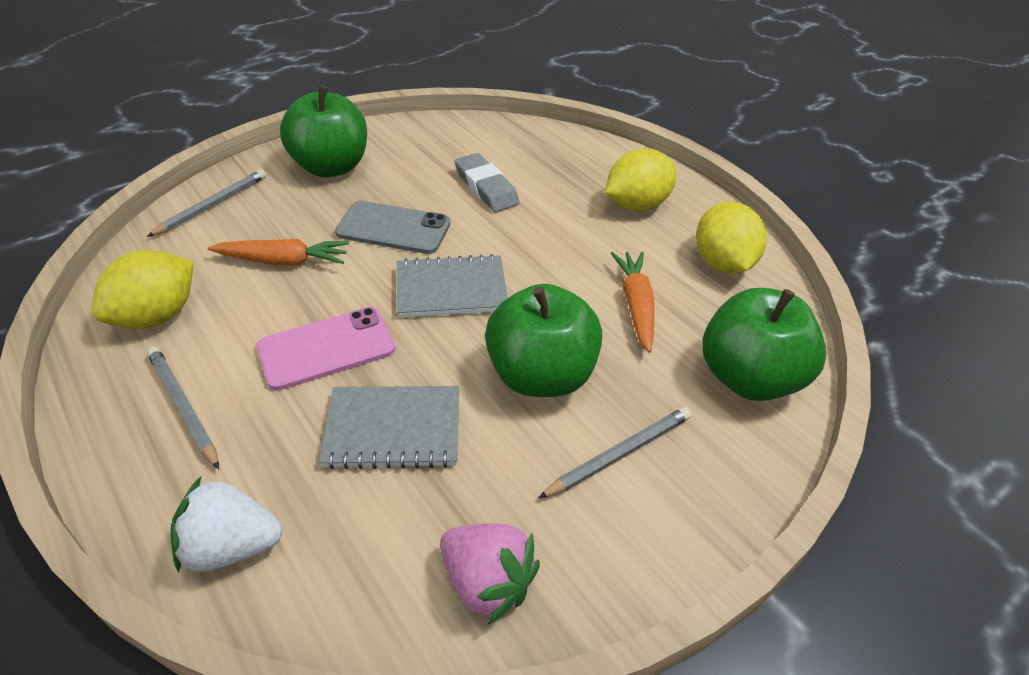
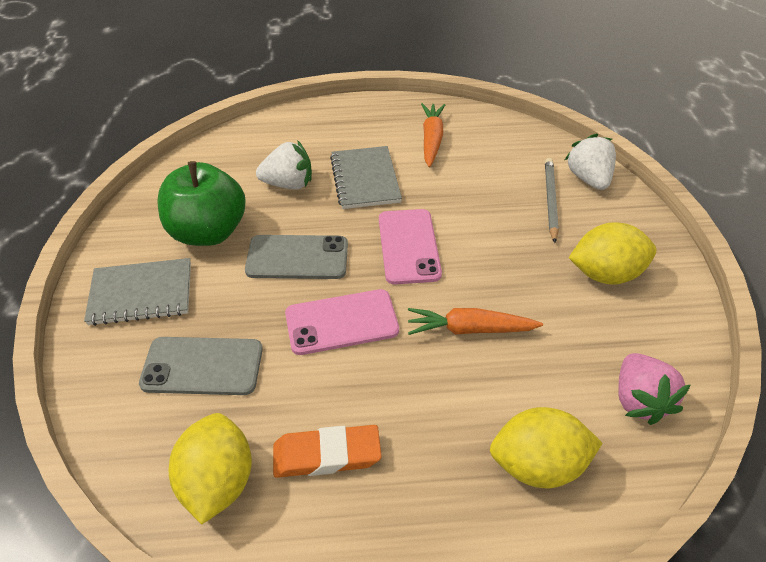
green apple: 3 -> 1
grey eraser: 1 -> 0
grey pencil: 3 -> 1
grey phone: 1 -> 2
orange eraser: 0 -> 1
pink phone: 1 -> 2
white strawberry: 1 -> 2

